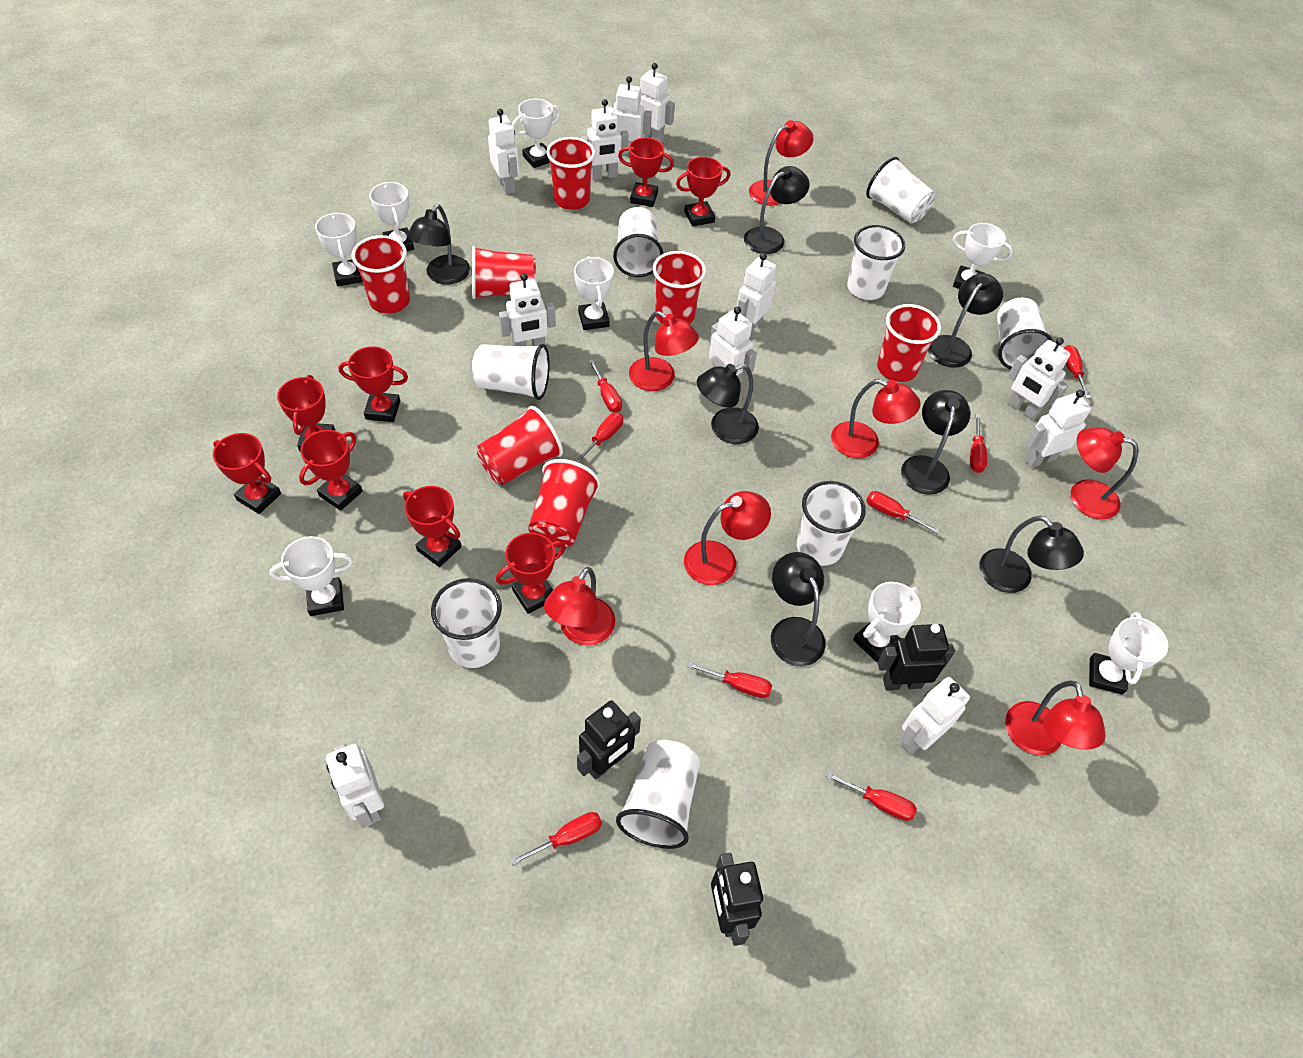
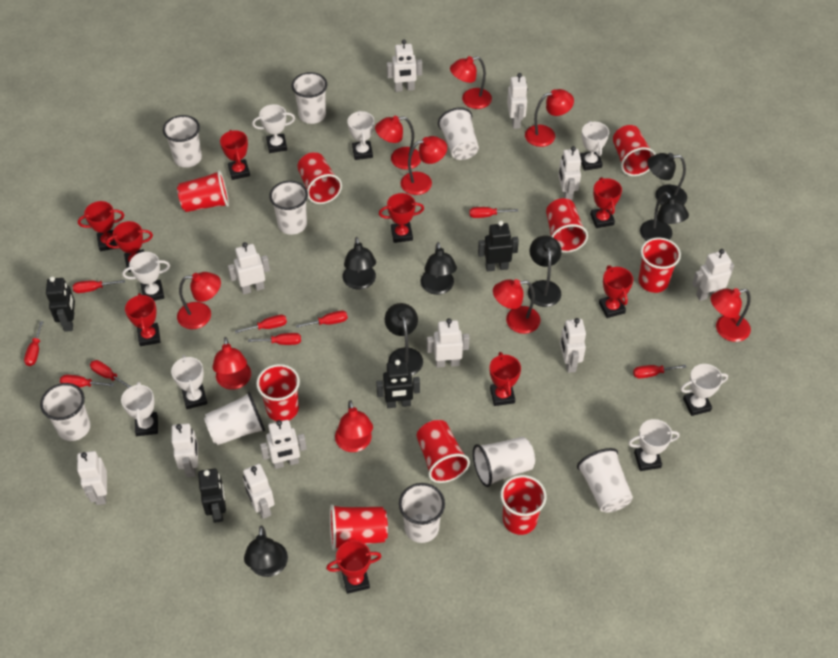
black robot: 3 -> 4
red cup: 7 -> 9
red lamp: 7 -> 9
red screwdriver: 8 -> 9
red trophy: 8 -> 9
white cup: 8 -> 9

